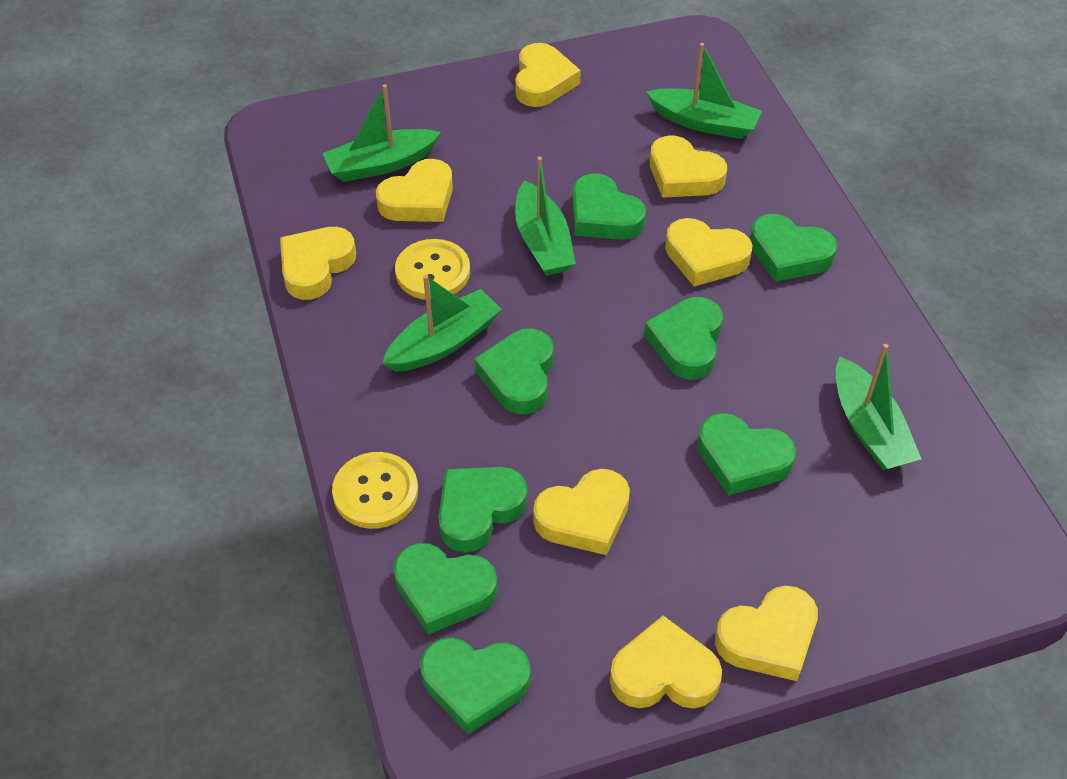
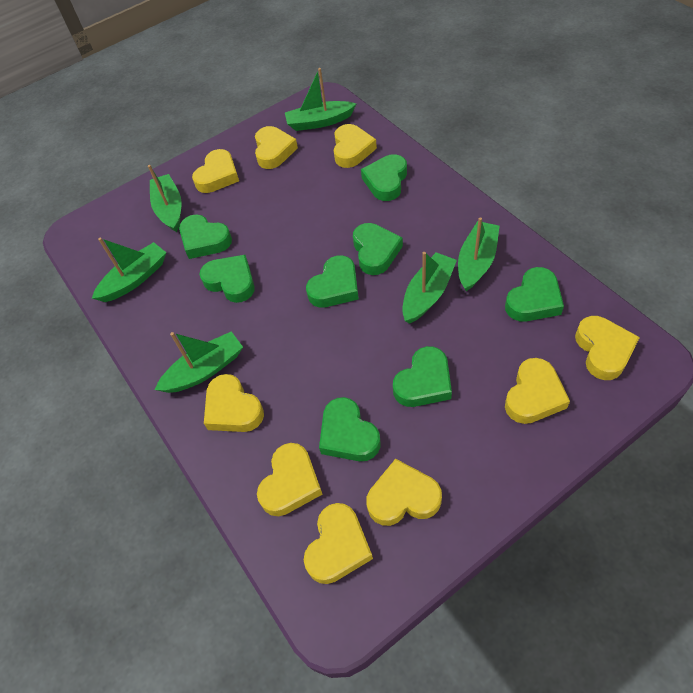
green boat: 5 -> 6
yellow button: 2 -> 0
yellow heart: 8 -> 9

